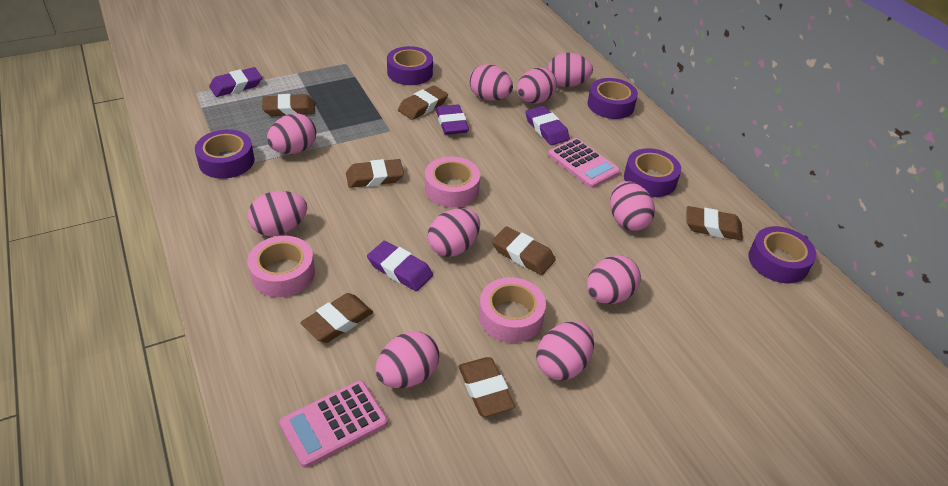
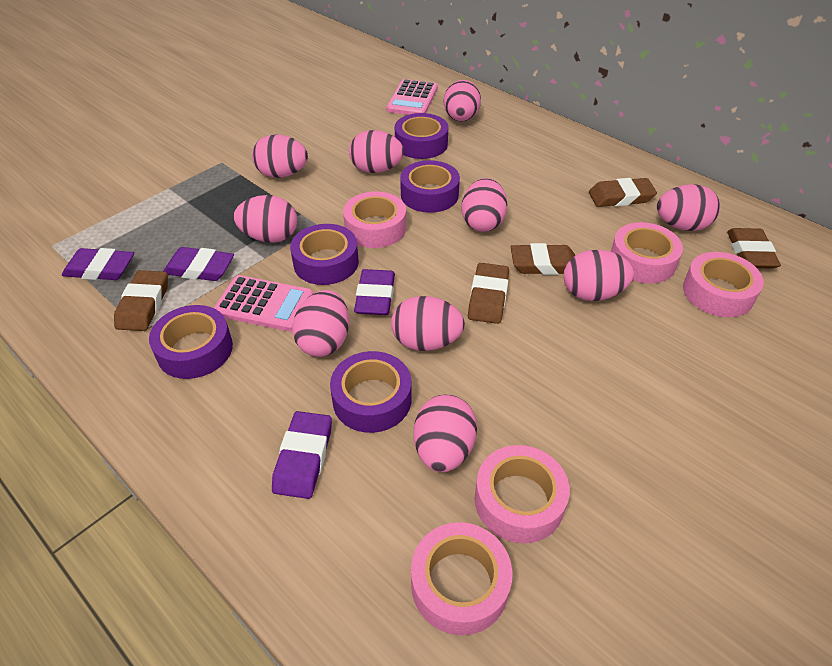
brown eraser: 7 -> 5
pink tape: 3 -> 5

